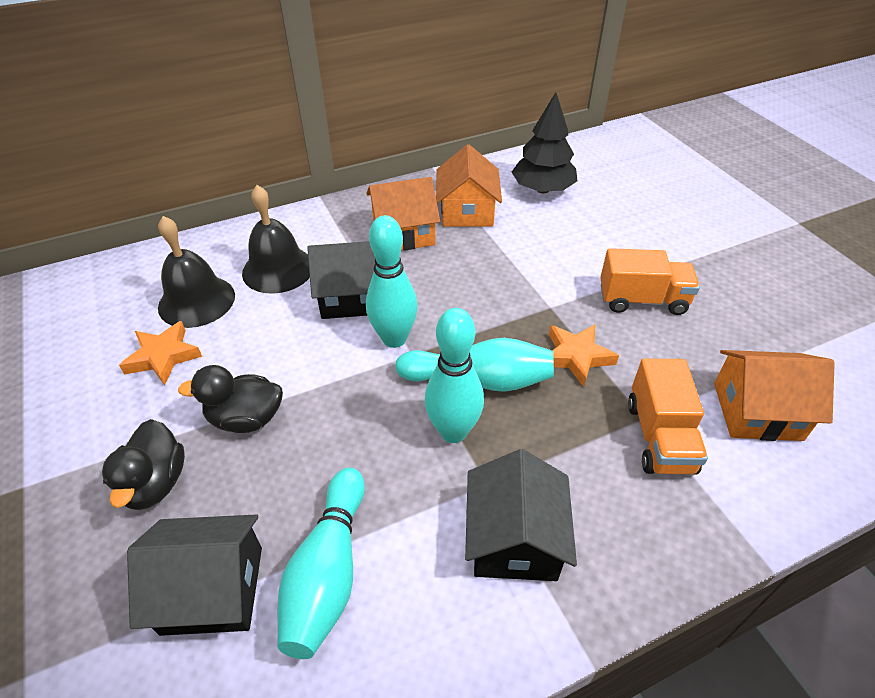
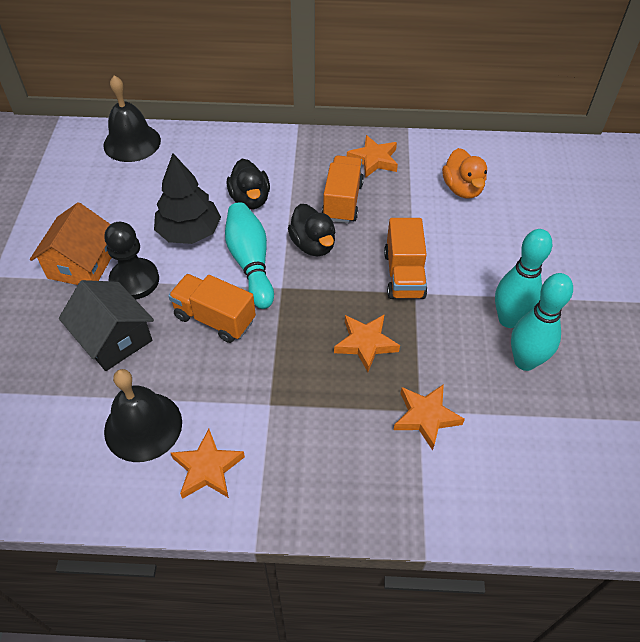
black house: 3 -> 1
black pawn: 0 -> 1
orange duck: 0 -> 1
orange house: 3 -> 1
orange star: 2 -> 4
orange truck: 2 -> 3
turquoise bowling pin: 4 -> 3

